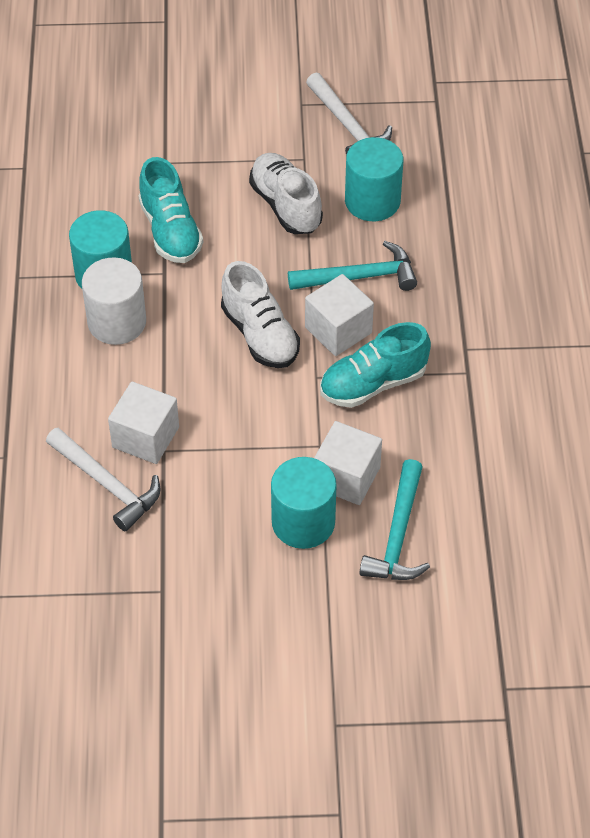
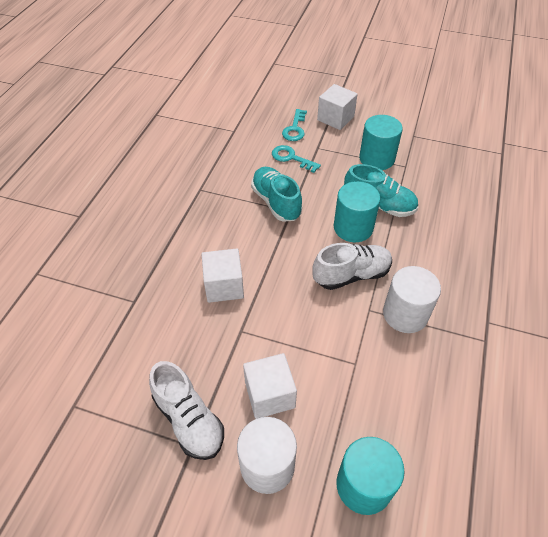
turquoise hammer: 2 -> 0
turquoise key: 0 -> 2
white cylinder: 1 -> 2
white hammer: 2 -> 0

